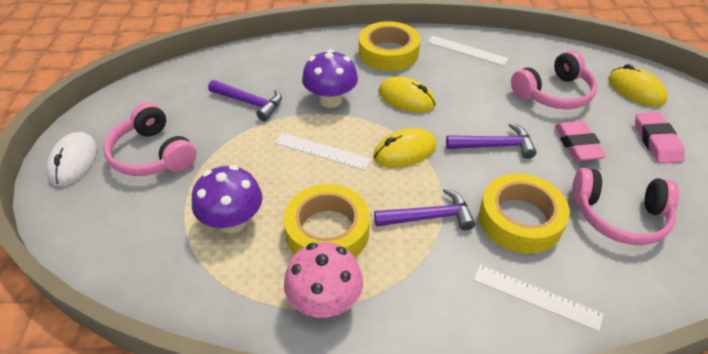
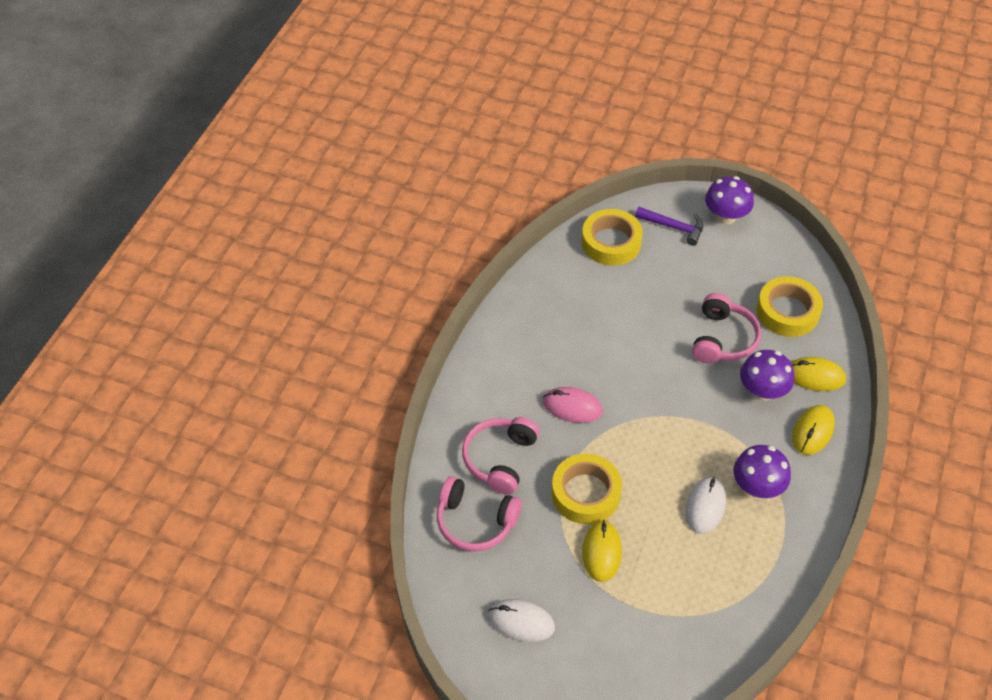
pink eraser: 2 -> 0
pink mouse: 0 -> 1
pink mushroom: 1 -> 0
purple hammer: 3 -> 1
purple mushroom: 2 -> 3
white mouse: 1 -> 2
white ruler: 3 -> 0

